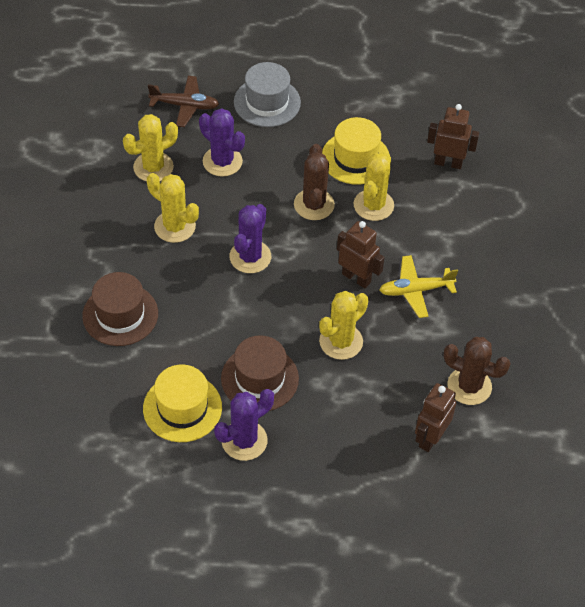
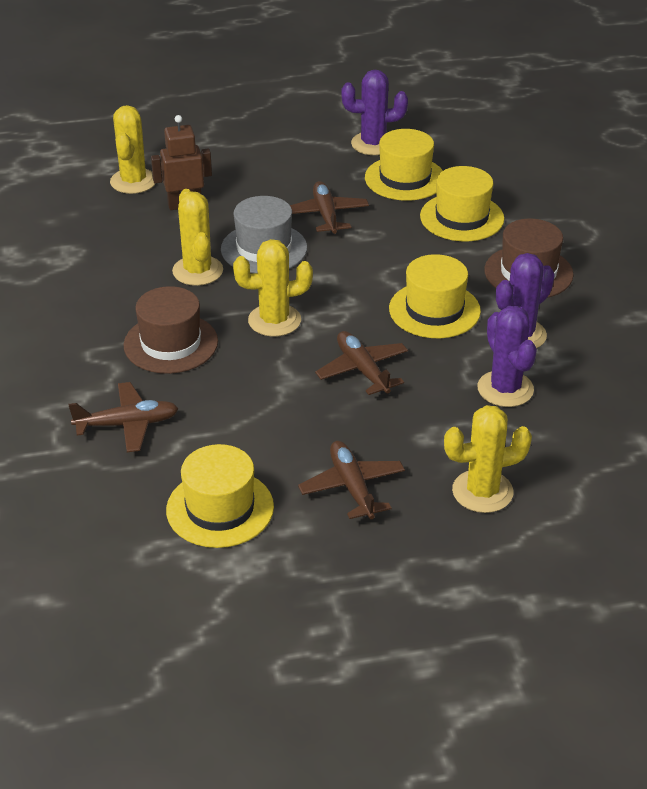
brown cactus: 2 -> 0
brown plane: 1 -> 4
brown robot: 3 -> 1
yellow hat: 2 -> 4
yellow plane: 1 -> 0

